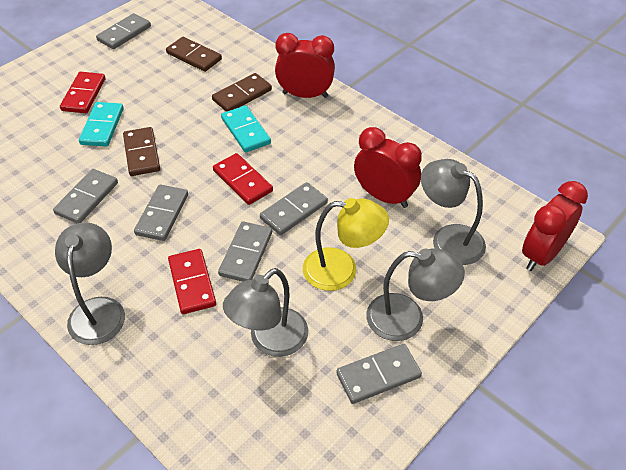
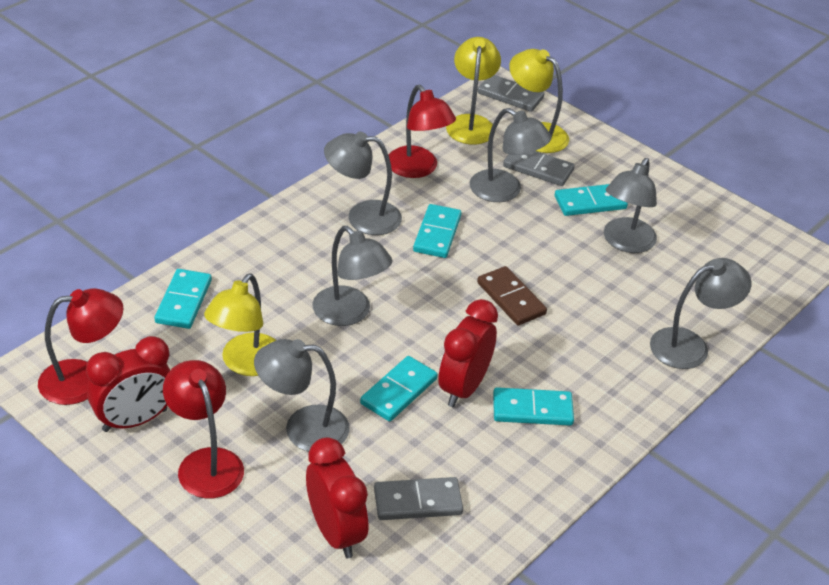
brown domino: 3 -> 1
grey domino: 6 -> 3
grey lamp: 4 -> 6
red domino: 3 -> 0
red lamp: 0 -> 3
turquoise domino: 2 -> 5
yellow lamp: 1 -> 3

